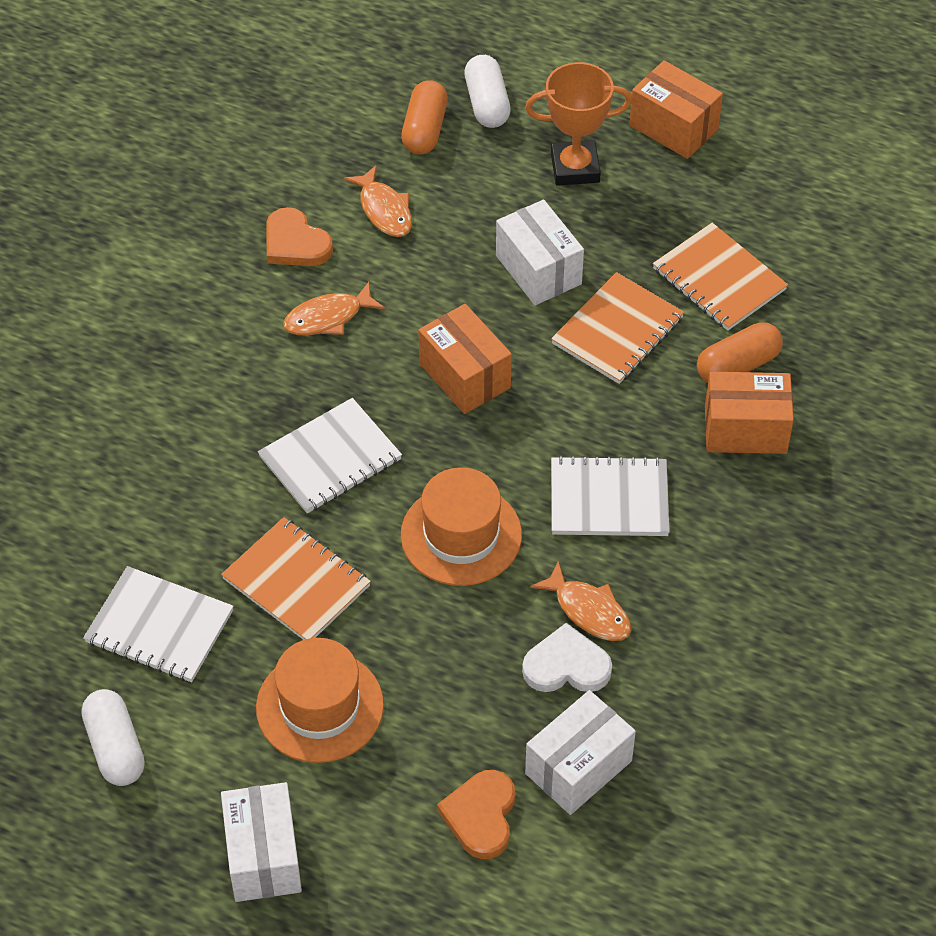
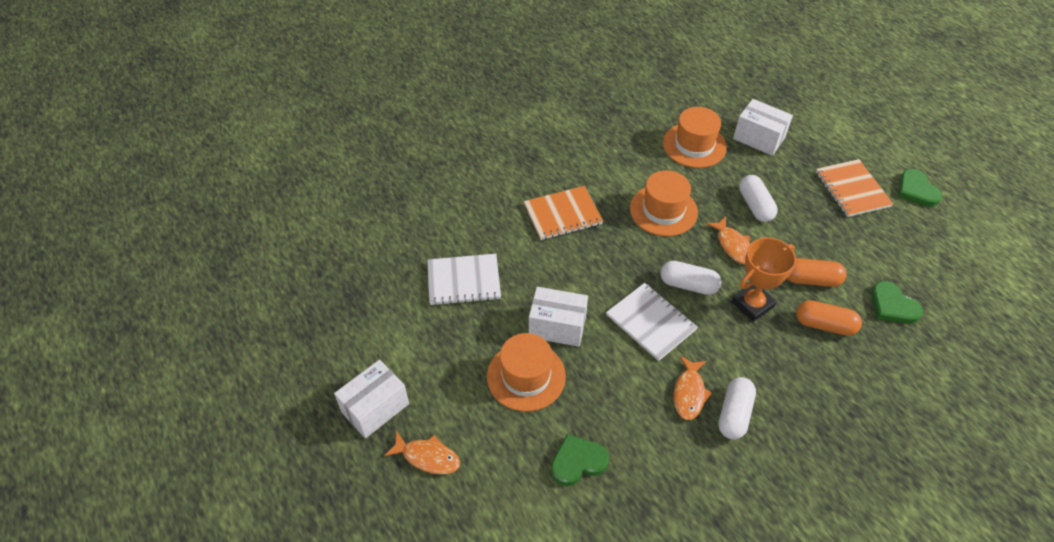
green heart: 0 -> 3
orange box: 3 -> 0
orange hat: 2 -> 3
orange heart: 2 -> 0
orange notebook: 3 -> 2
white capsule: 2 -> 3
white heart: 1 -> 0
white notebook: 3 -> 2

